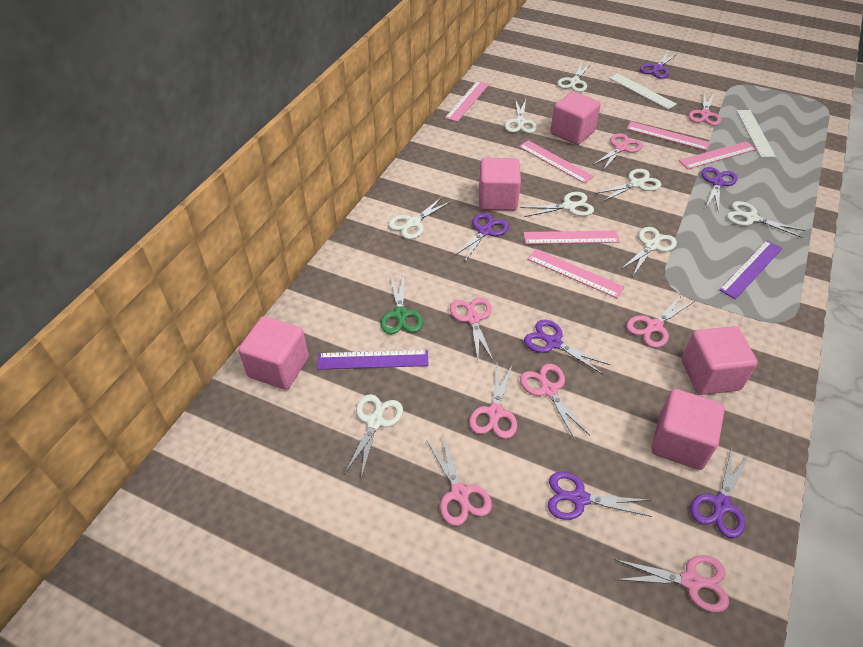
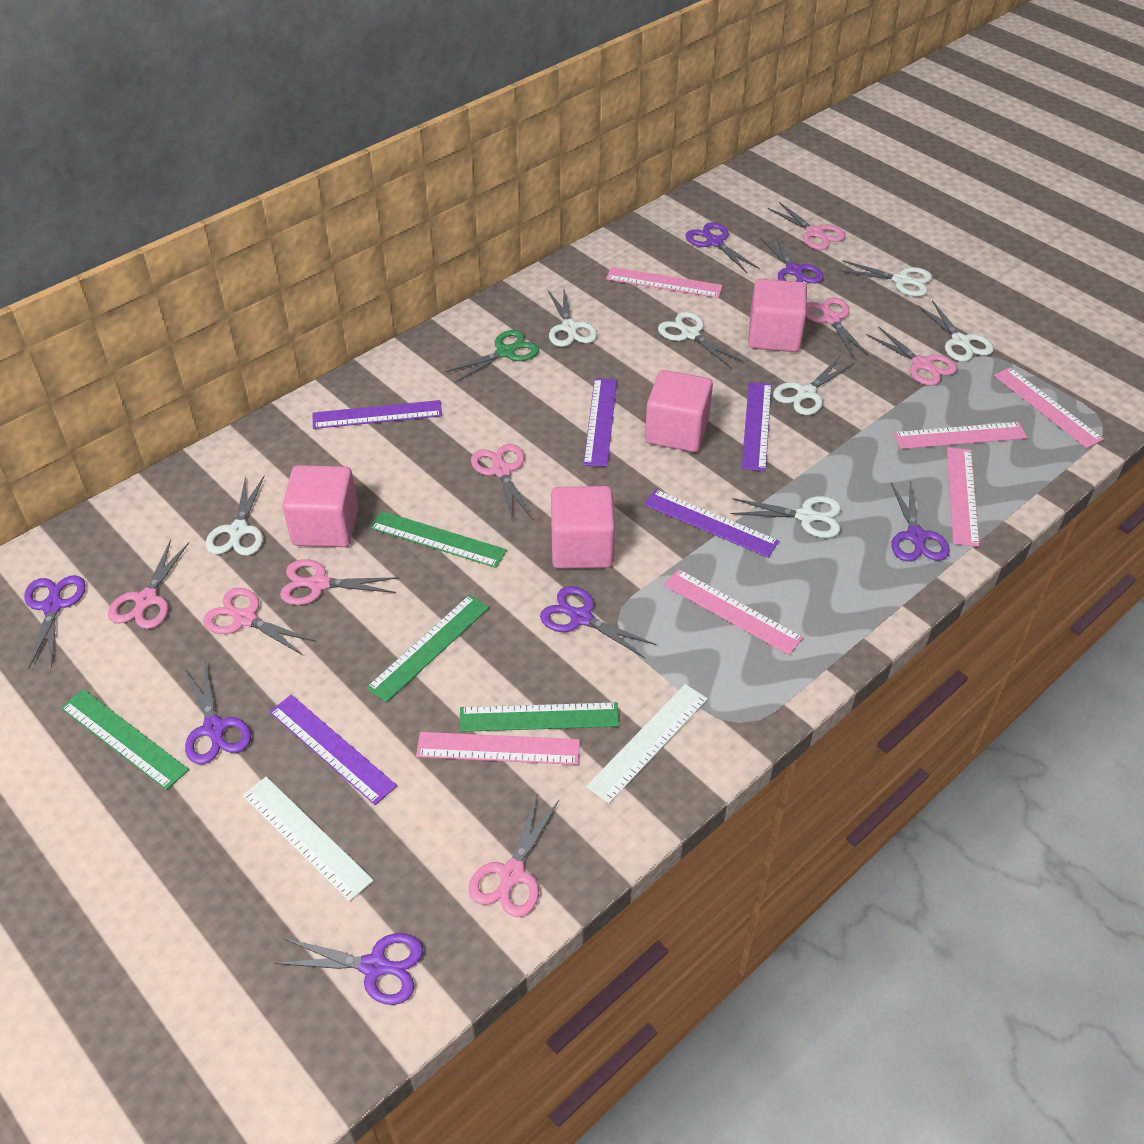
green ruler: 0 -> 4
pink cube: 5 -> 4
purple ruler: 2 -> 5
purple scissors: 6 -> 7
white scissors: 8 -> 7

